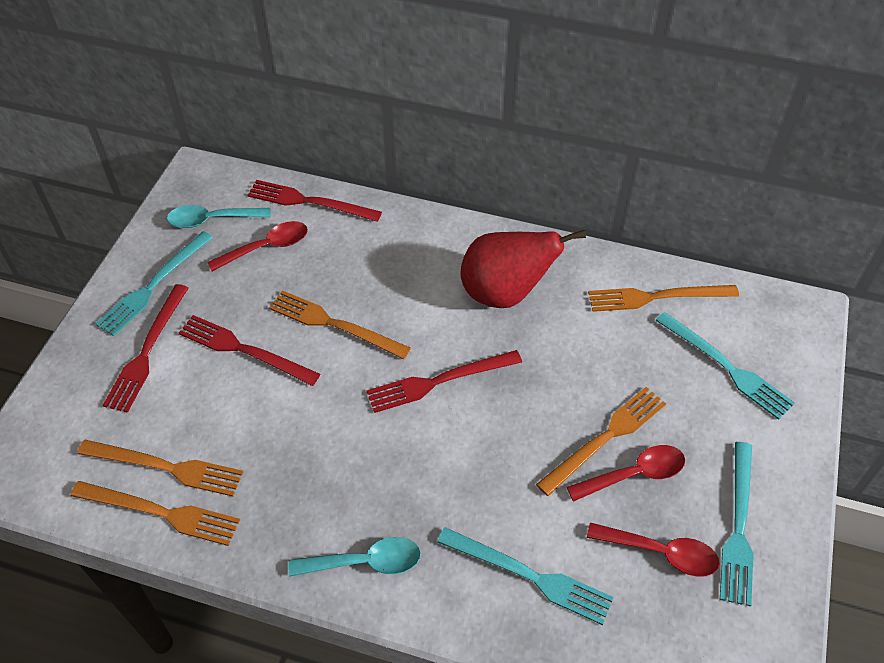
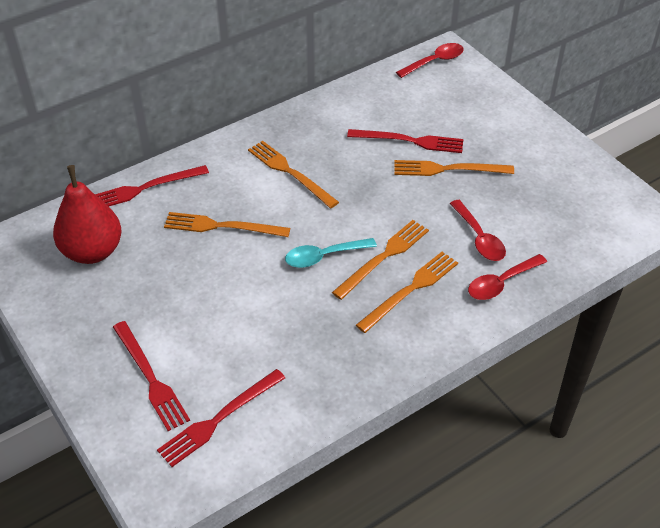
turquoise fork: 4 -> 0
turquoise spoon: 2 -> 1

